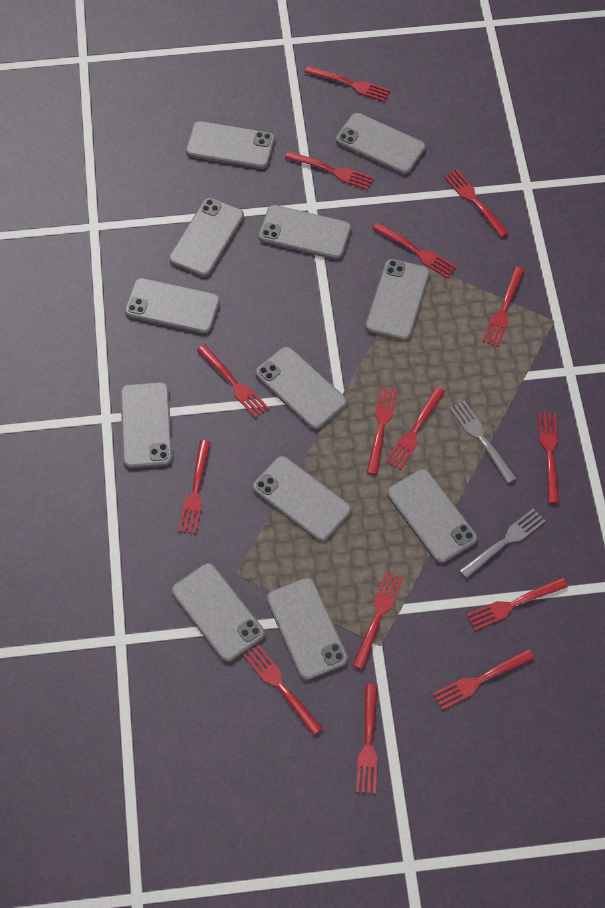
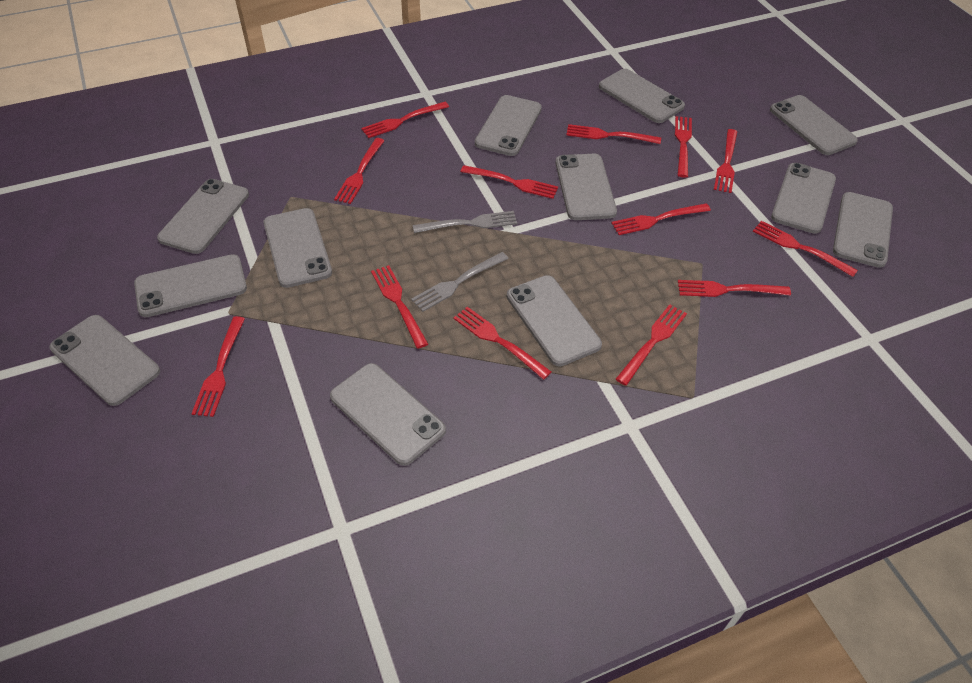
red fork: 15 -> 13

